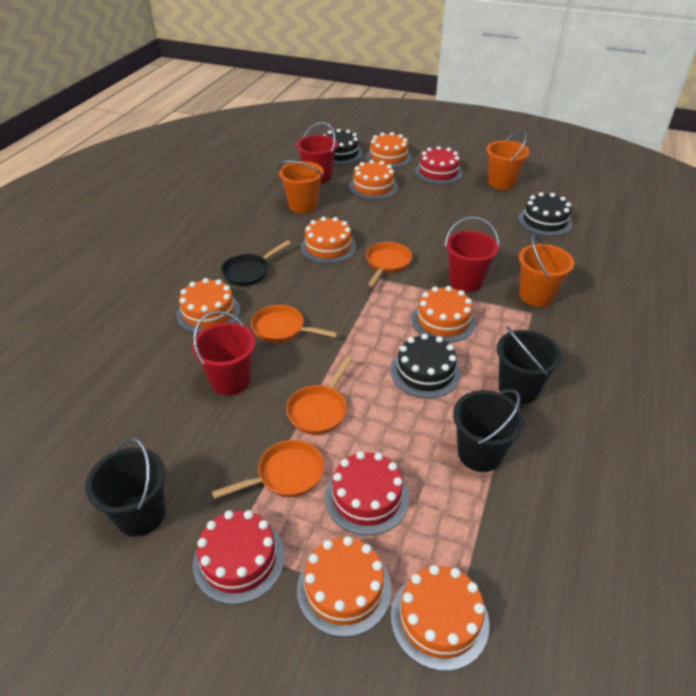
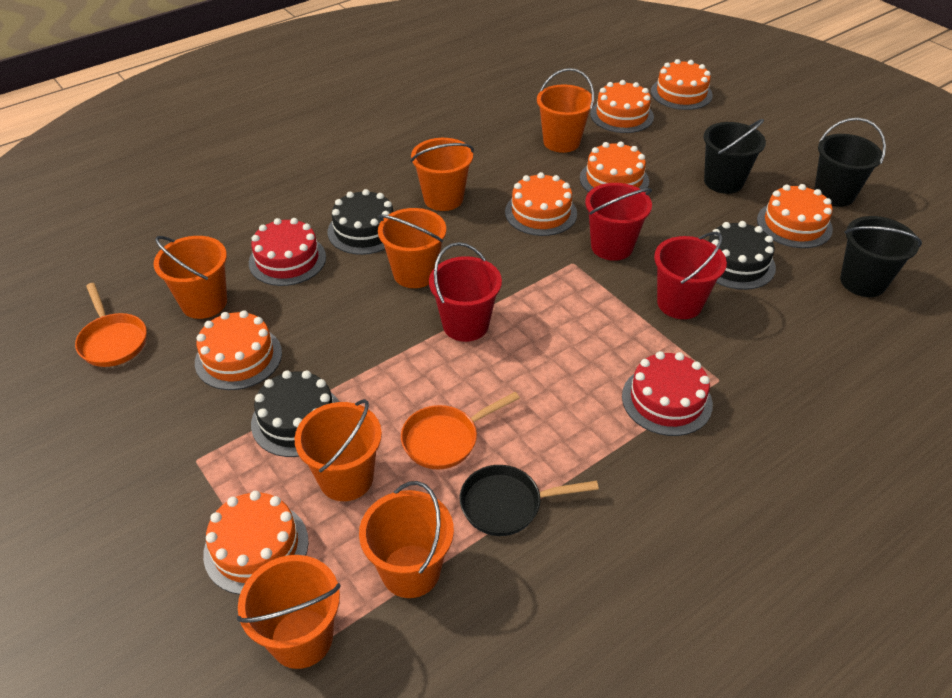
orange bucket: 3 -> 7
orange pan: 4 -> 2
red cake: 3 -> 2

